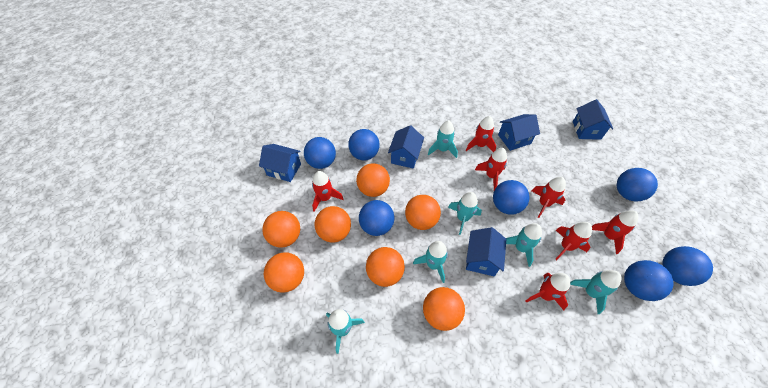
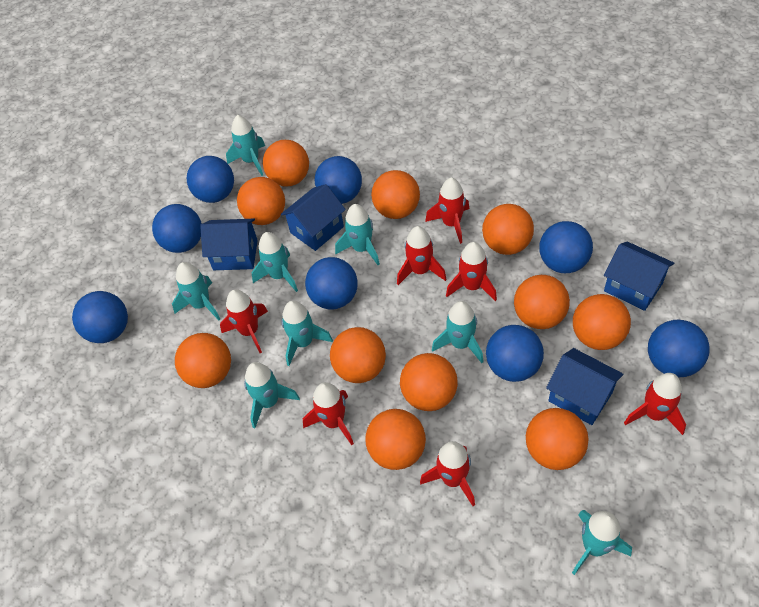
blue ball: 7 -> 8
blue house: 5 -> 4
orange ball: 7 -> 11
turquoise rocket: 6 -> 8

